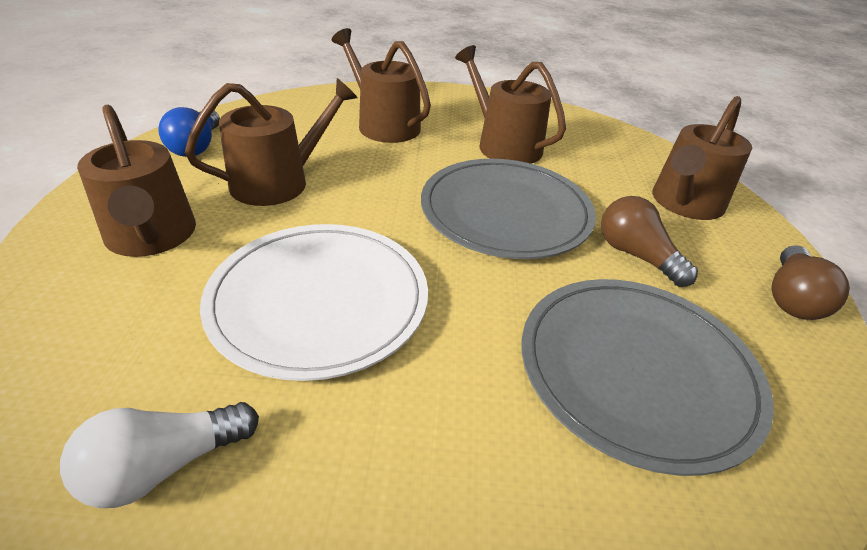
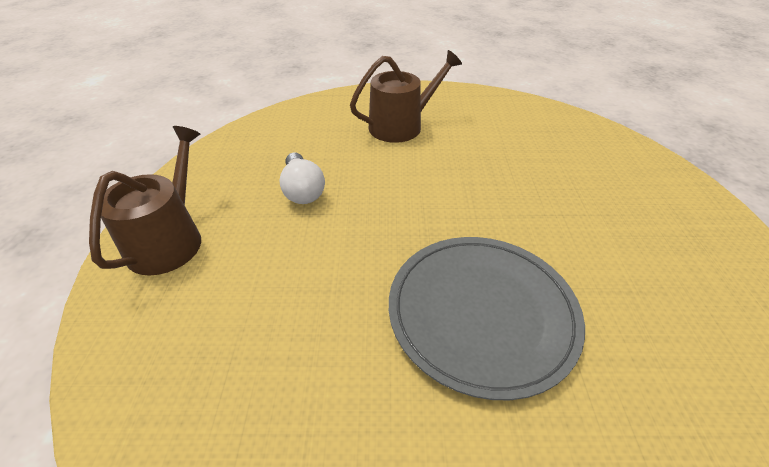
blue light bulb: 1 -> 0
brown light bulb: 2 -> 0
brown watering can: 5 -> 2
grey plate: 2 -> 1
white plate: 1 -> 0

